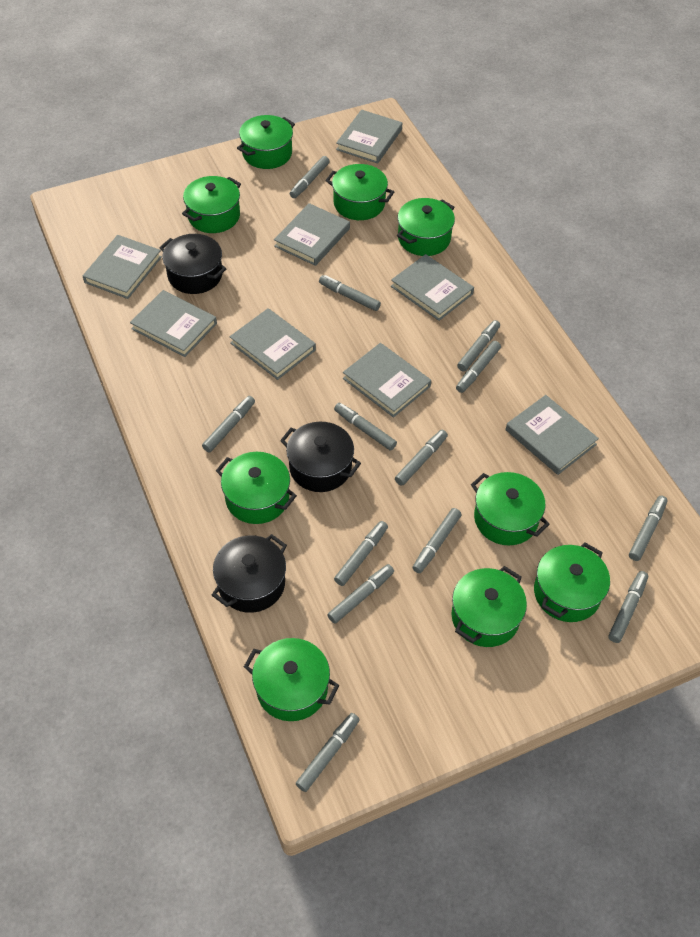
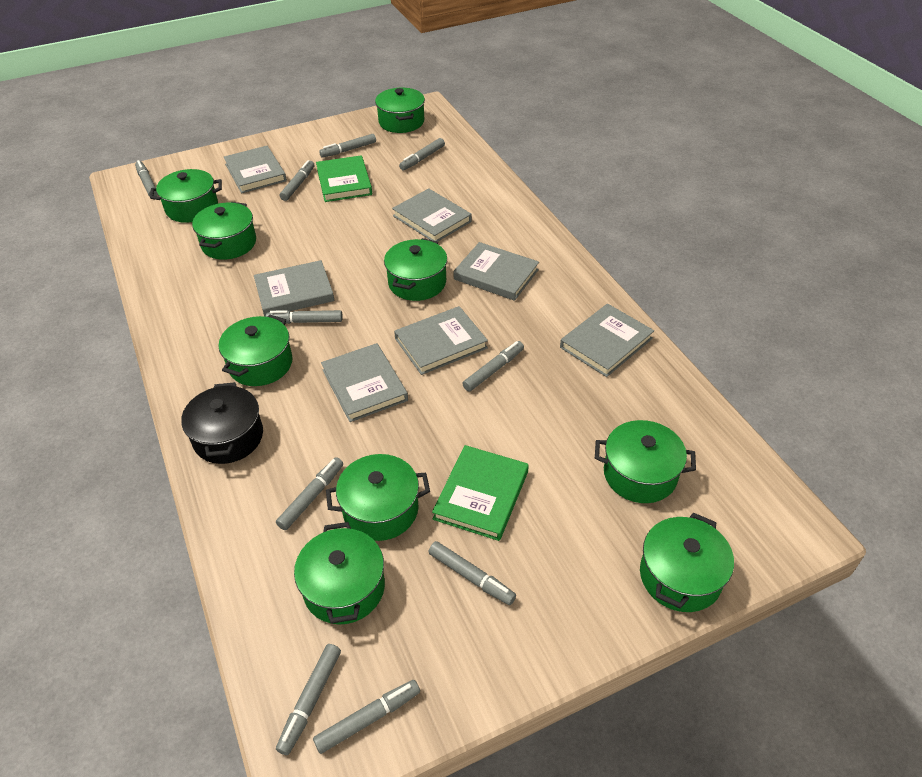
black pot: 3 -> 1
green book: 0 -> 2
grey book: 8 -> 7
grey marker: 13 -> 10

